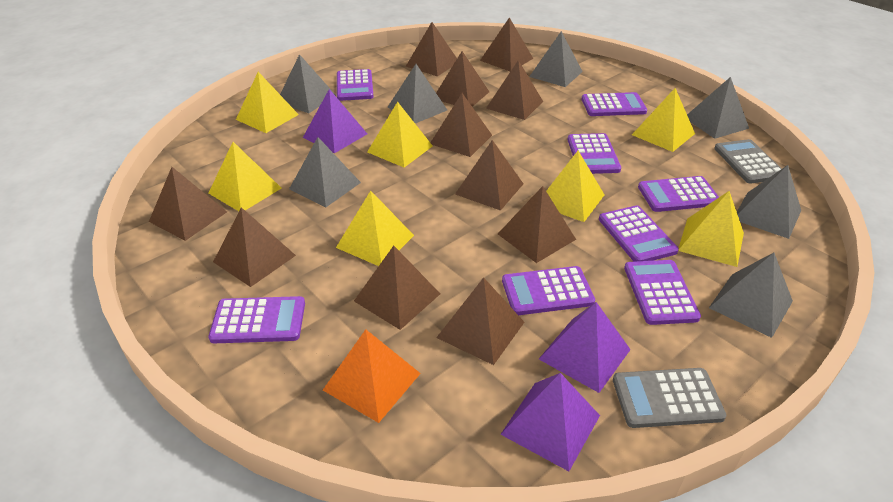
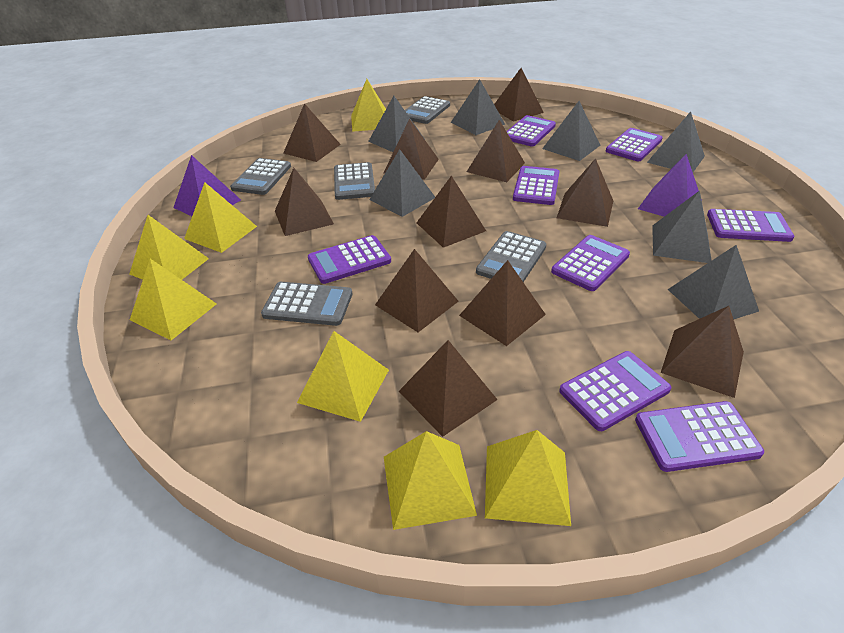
grey calculator: 2 -> 5
orange pyramid: 1 -> 0
purple pyramid: 3 -> 2

